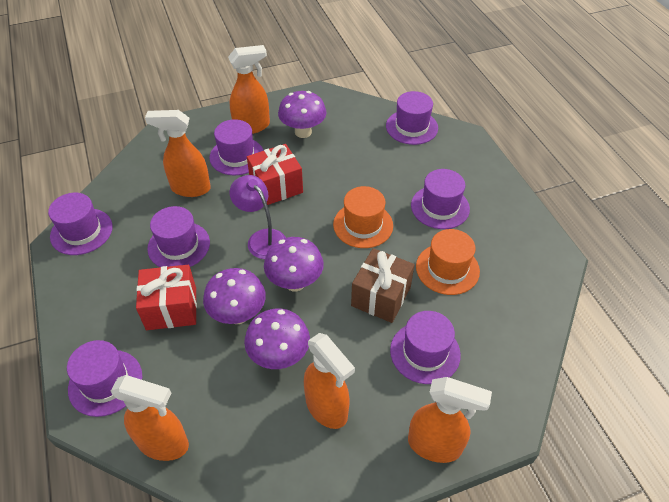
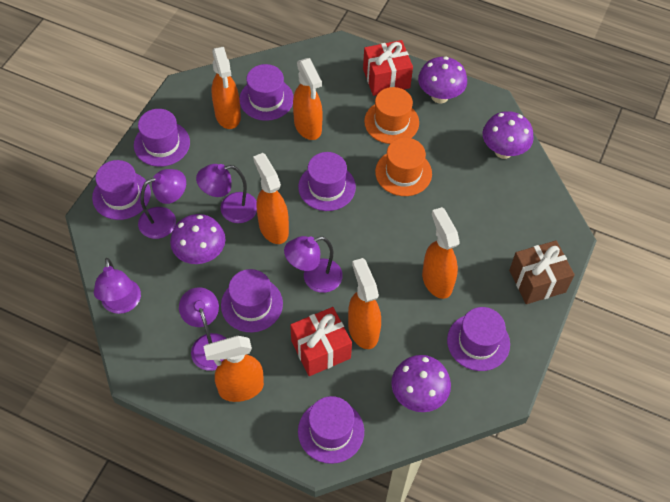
orange spray bottle: 5 -> 6
purple lamp: 1 -> 5

